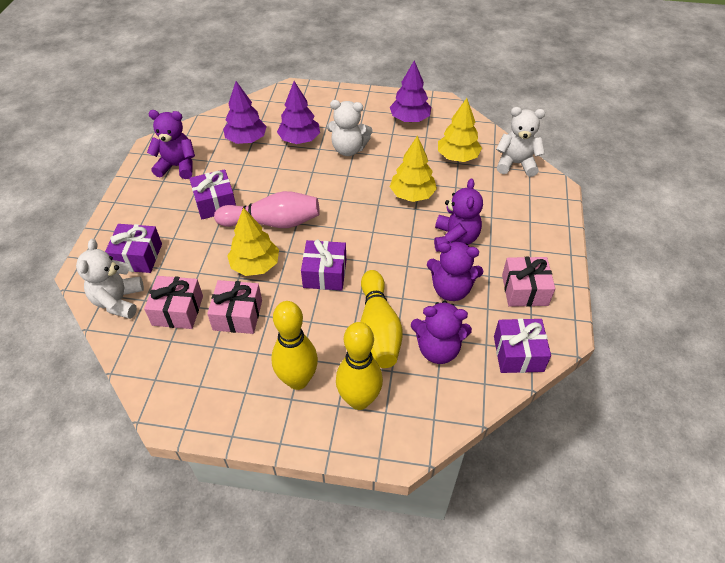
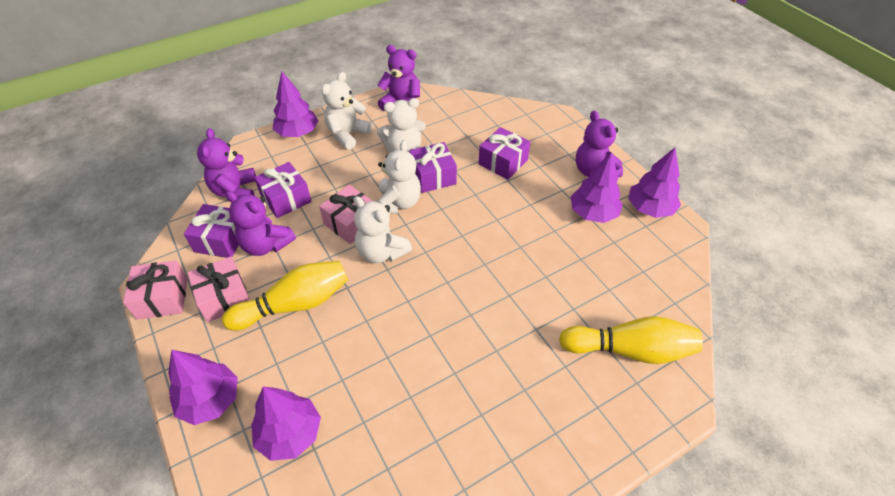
pink bowling pin: 1 -> 0
purple tree: 3 -> 5
white teddy bear: 3 -> 4
yellow bowling pin: 3 -> 2
yellow tree: 3 -> 0

